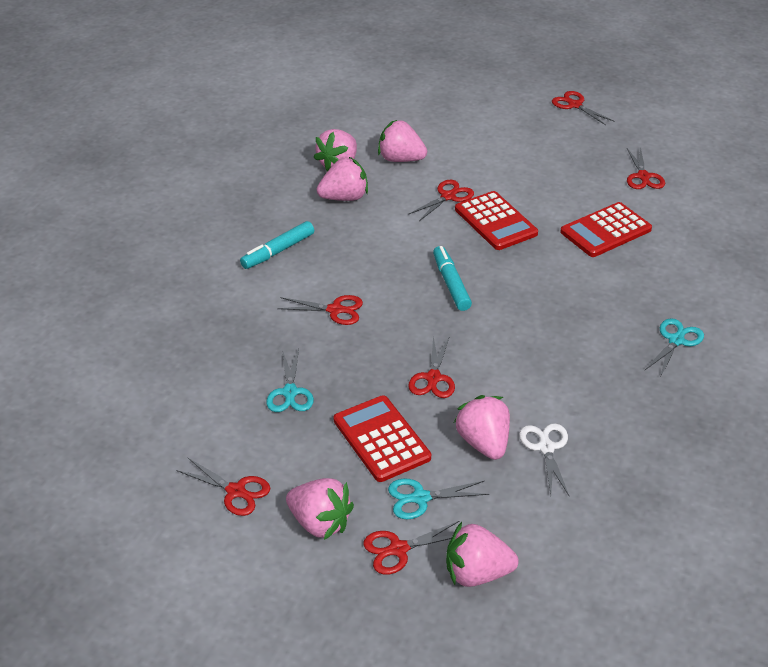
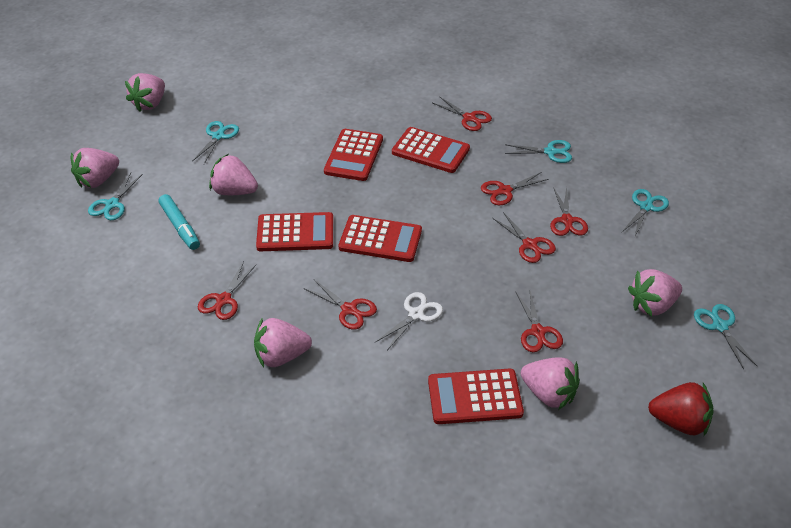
red calculator: 3 -> 5
red strawberry: 0 -> 1
turquoise marker: 2 -> 1
turquoise scissors: 3 -> 5

